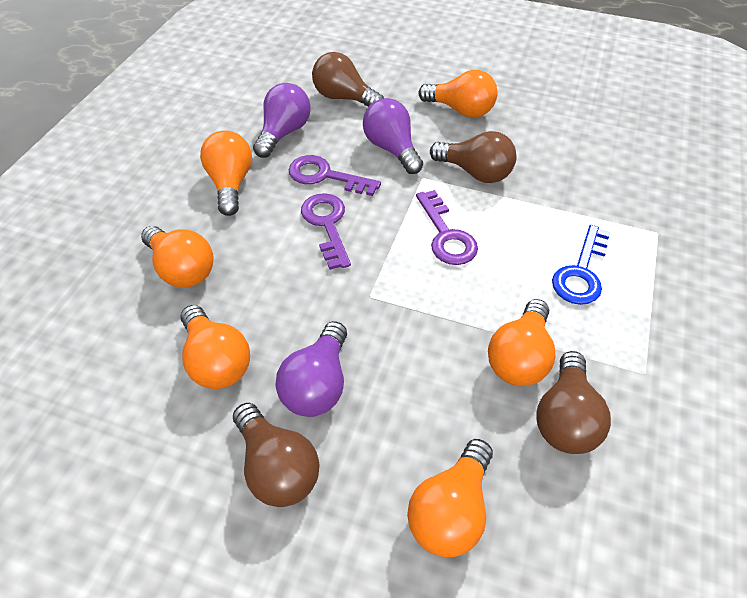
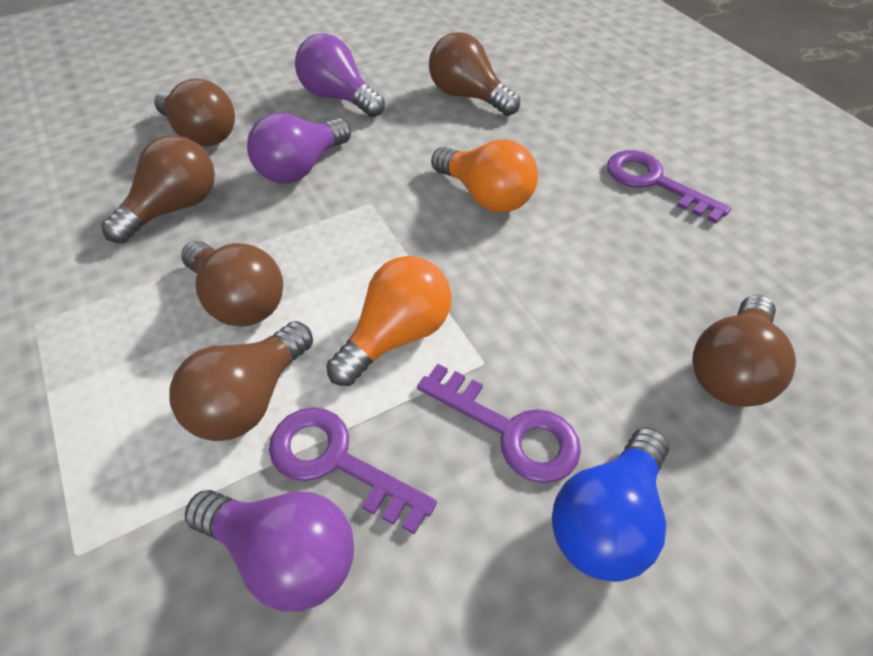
blue key: 1 -> 0
blue light bulb: 0 -> 1
brown light bulb: 4 -> 6
orange light bulb: 6 -> 2

